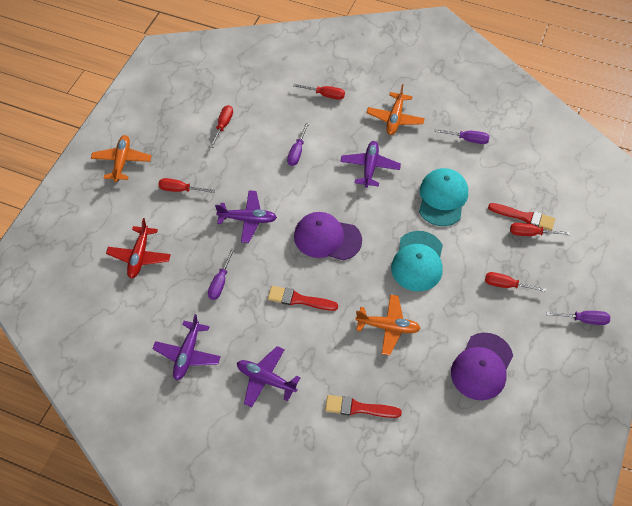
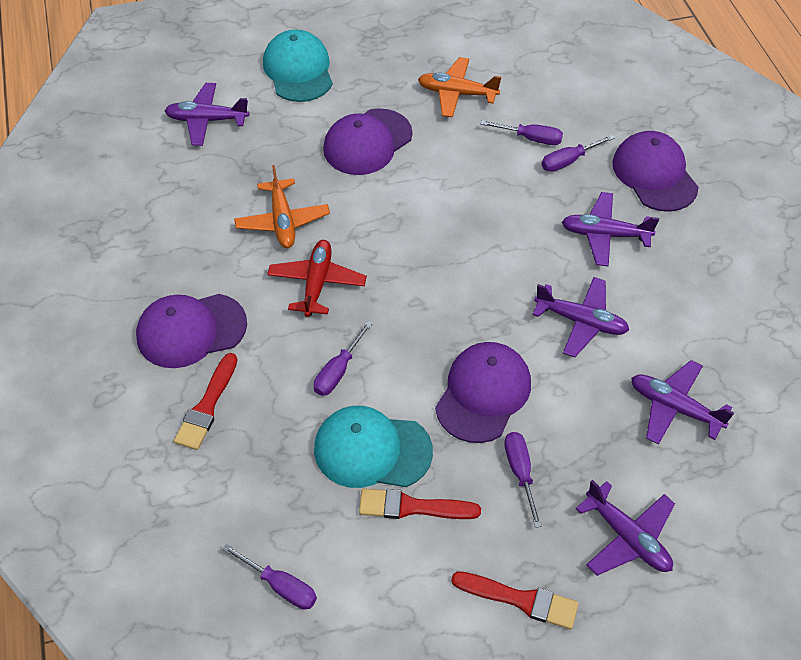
orange plane: 3 -> 2
purple cap: 2 -> 4
purple plane: 4 -> 5
purple screwdriver: 4 -> 5
red screwdriver: 5 -> 0

